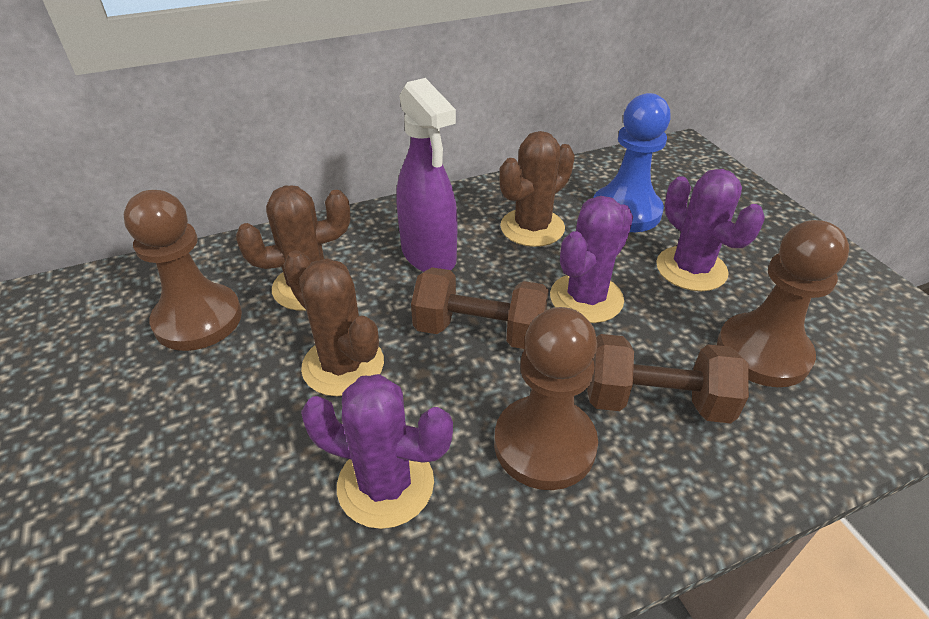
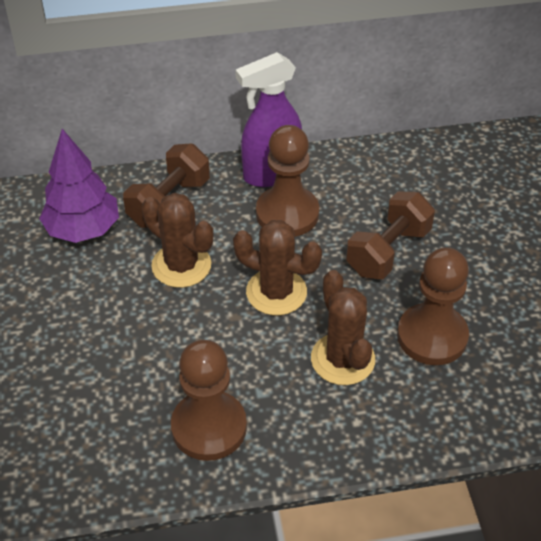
blue pawn: 1 -> 0
purple cactus: 3 -> 0
purple tree: 0 -> 1

